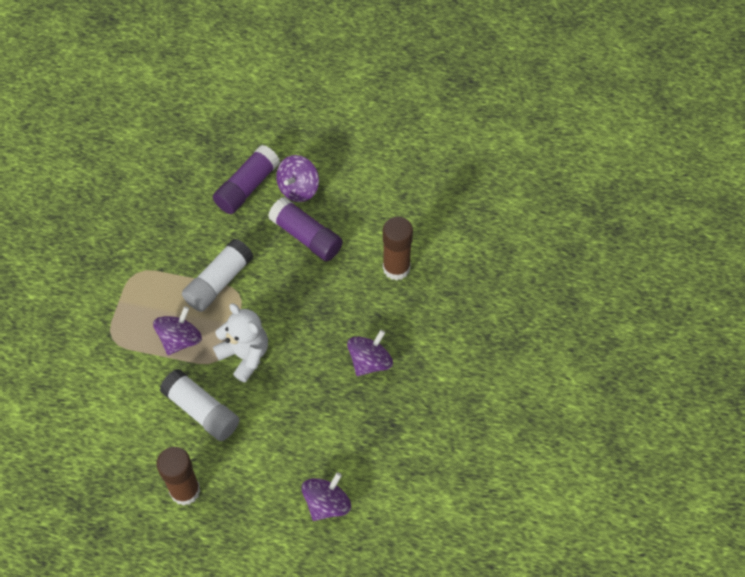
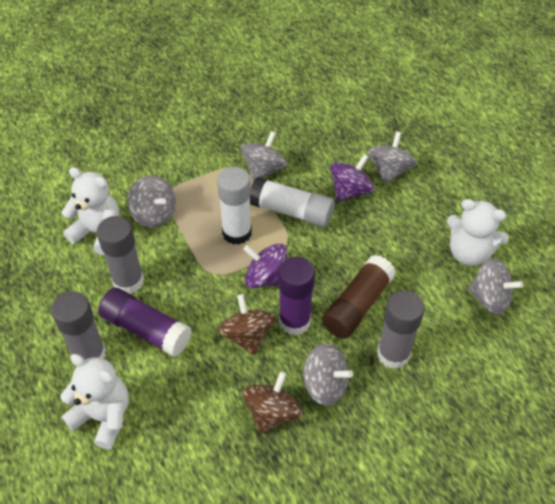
brown glue stick: 2 -> 1
brown spinning top: 0 -> 2
grey glue stick: 0 -> 3
grey spinning top: 0 -> 5
purple spinning top: 4 -> 2
white teddy bear: 1 -> 3

